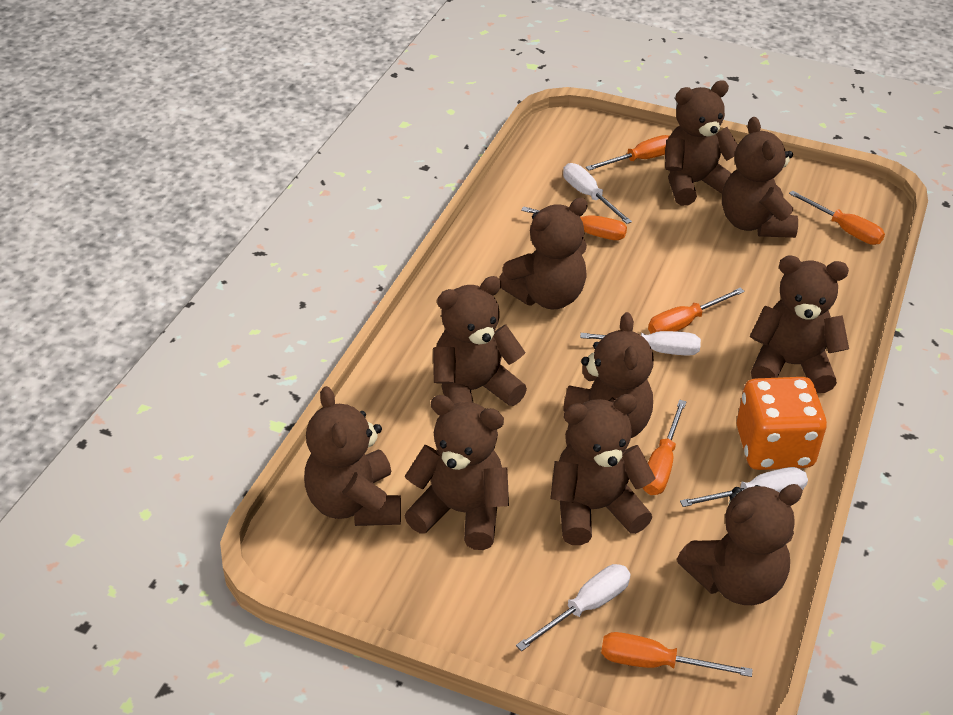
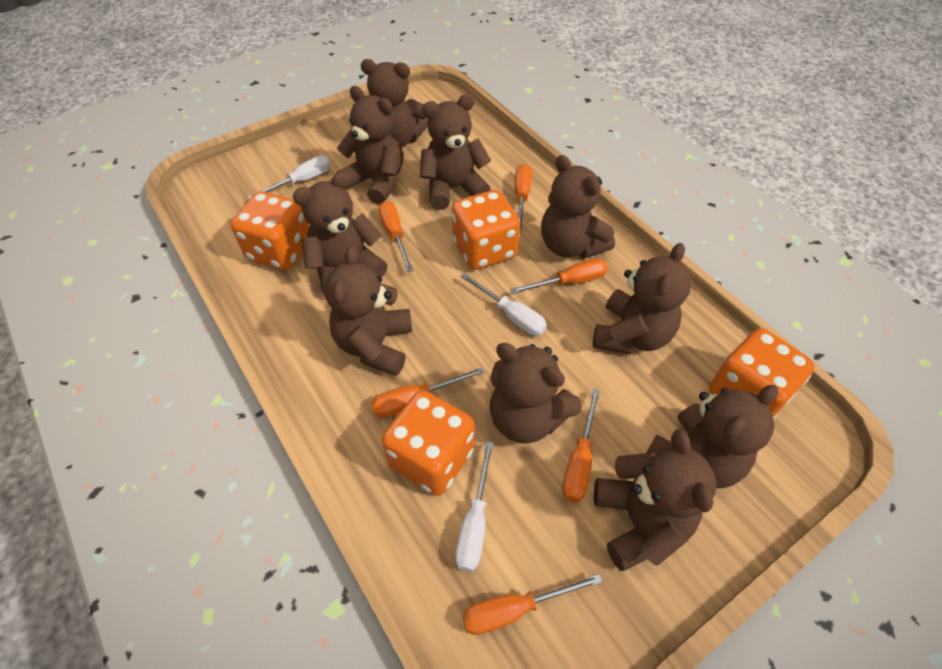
orange dice: 1 -> 4
white screwdriver: 4 -> 3

